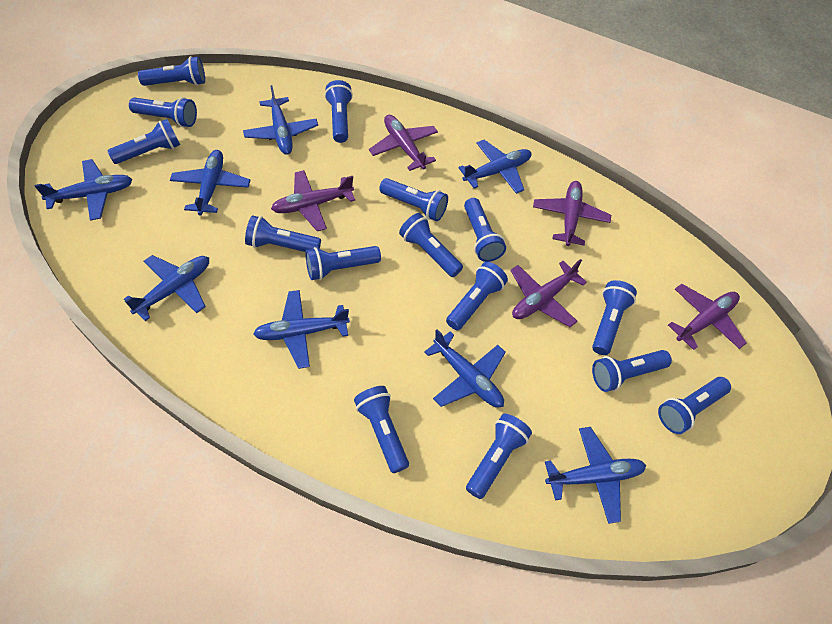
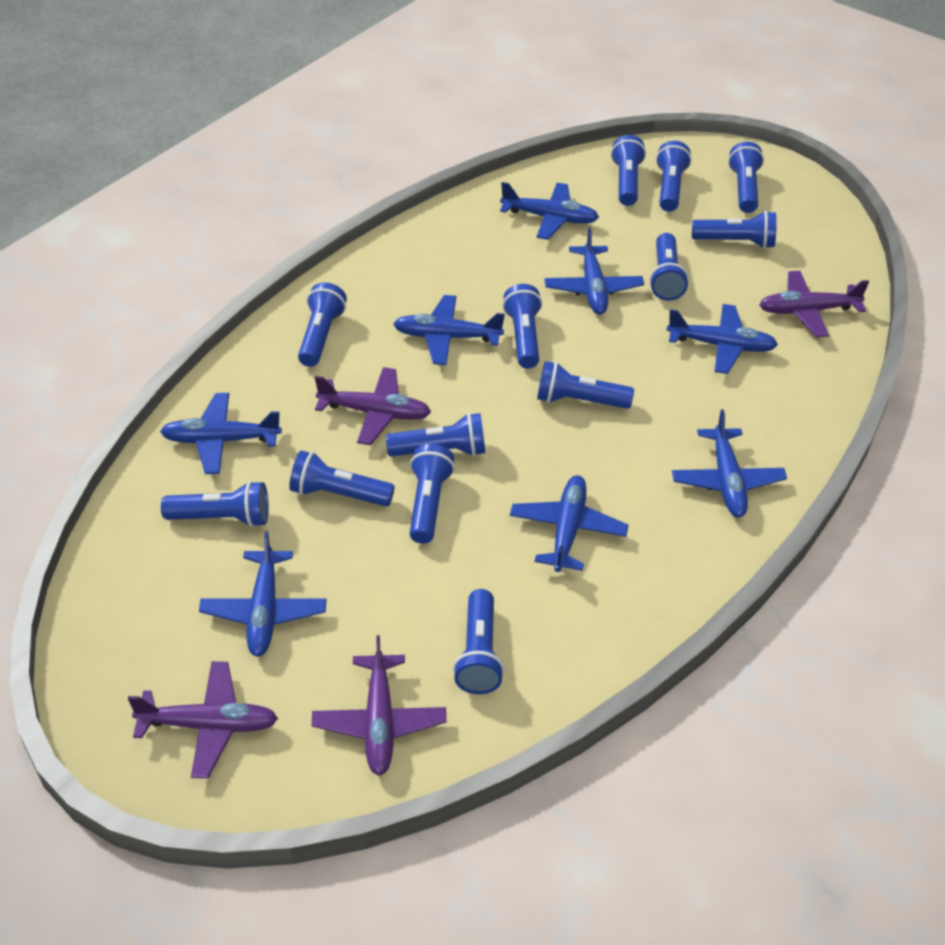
blue flashlight: 15 -> 13
purple plane: 5 -> 4

